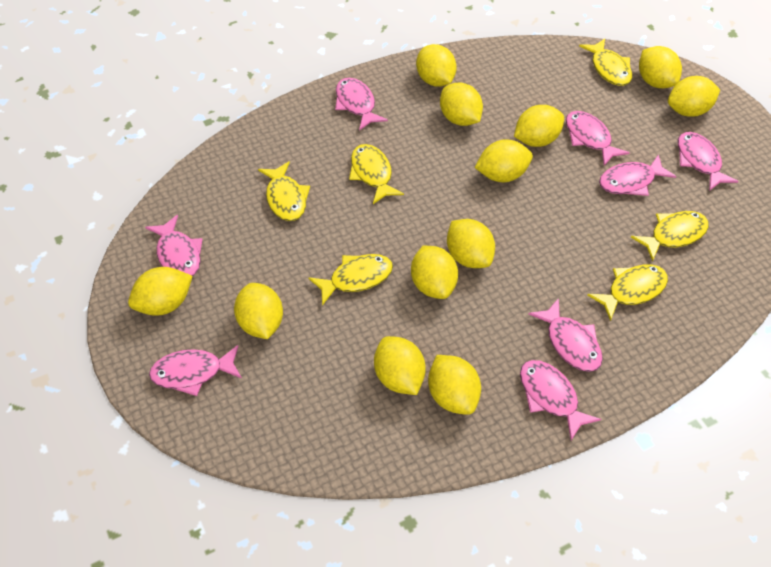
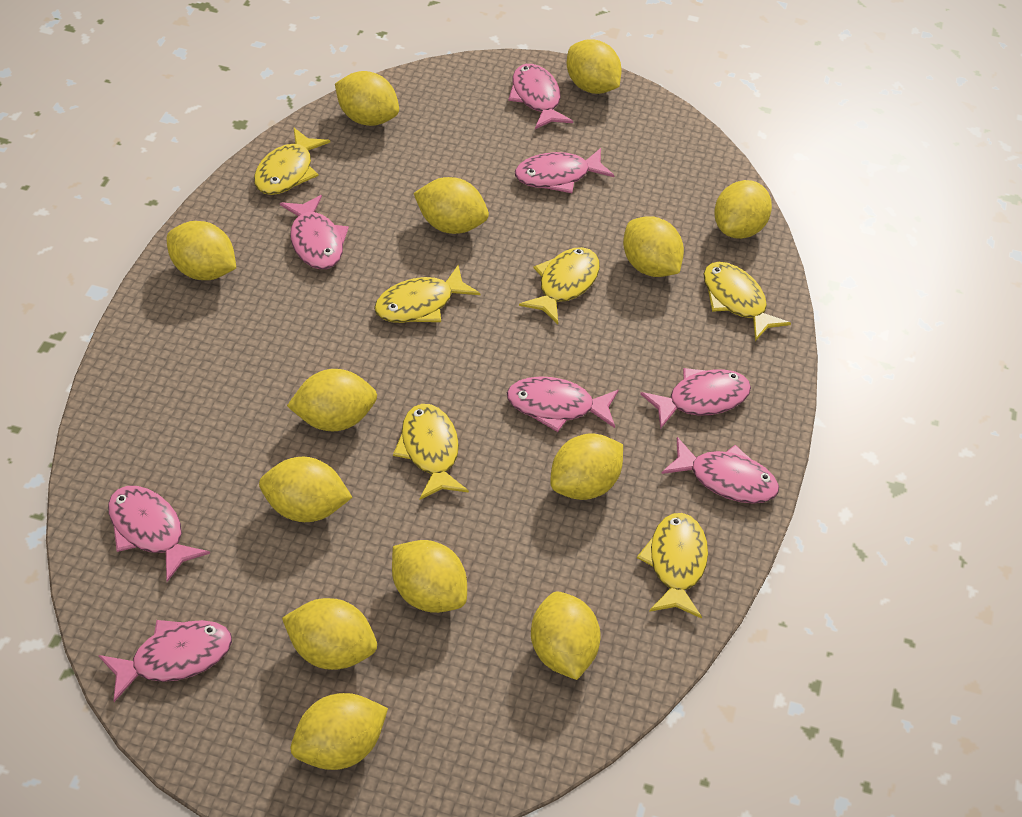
yellow lemon: 12 -> 13

